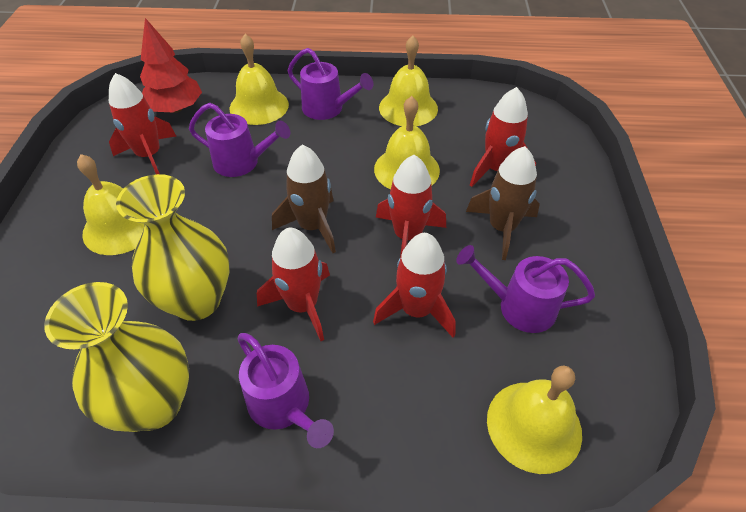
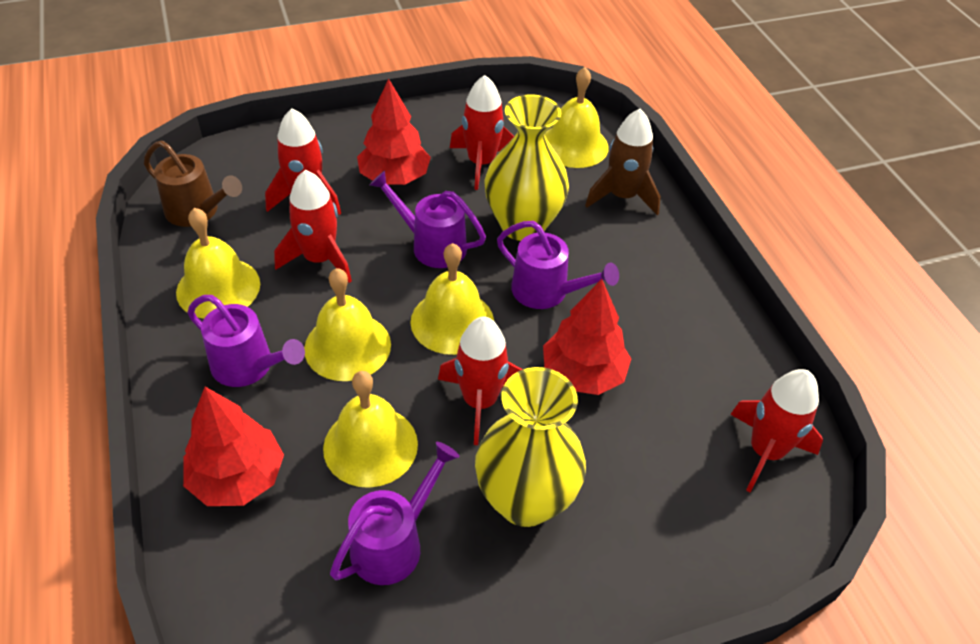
brown rocket: 2 -> 1
brown watering can: 0 -> 1
red tree: 1 -> 3

